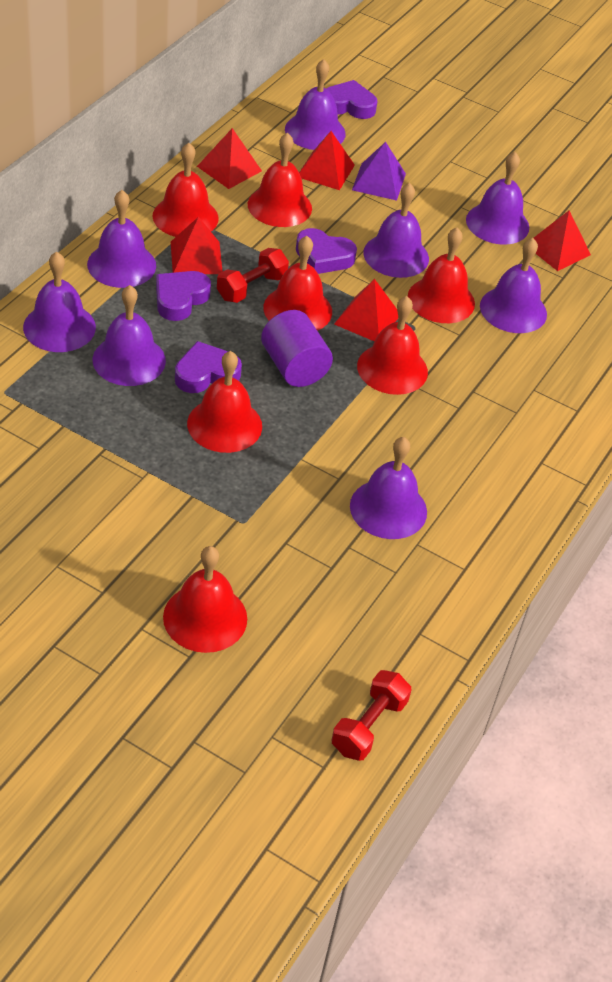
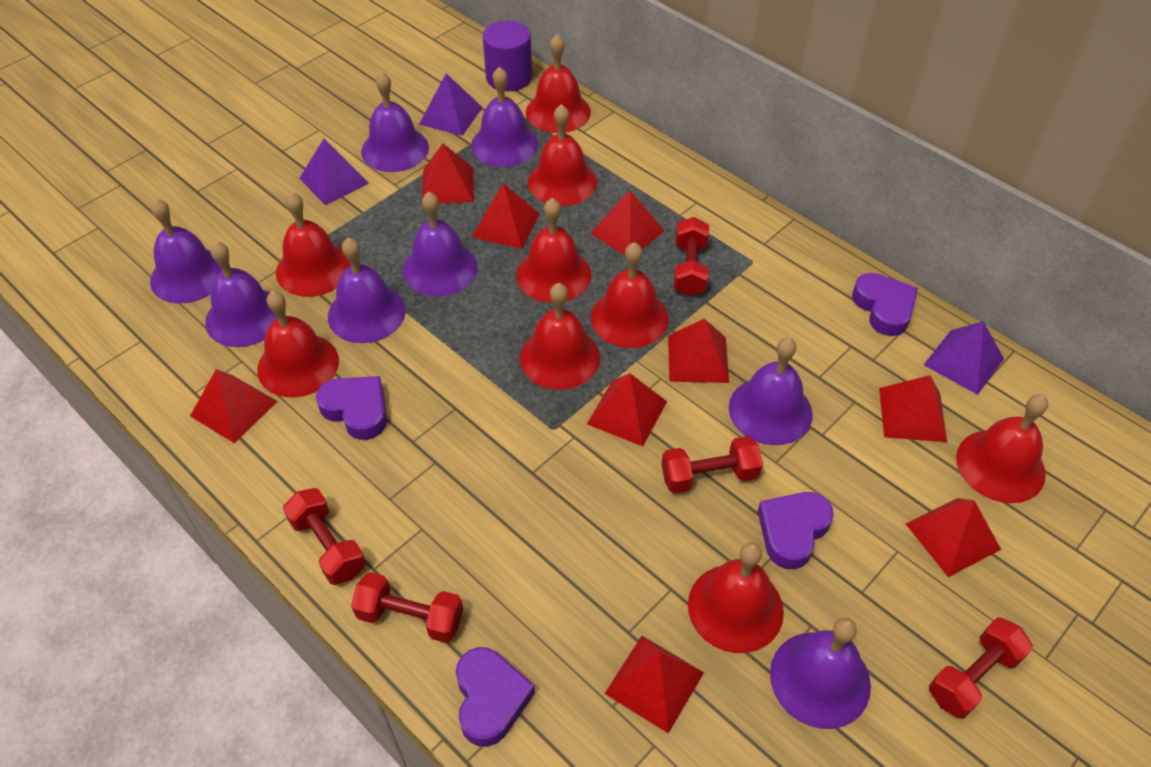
purple pyramid: 1 -> 3
red bell: 7 -> 9
red dumbbell: 2 -> 5
red pyramid: 5 -> 9

